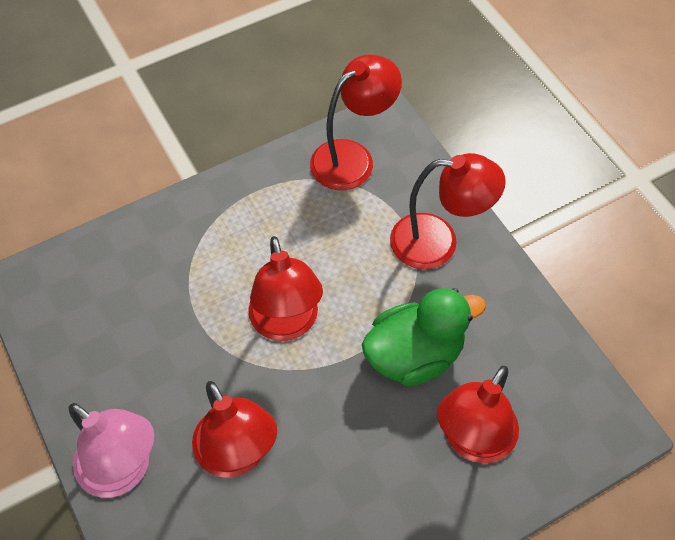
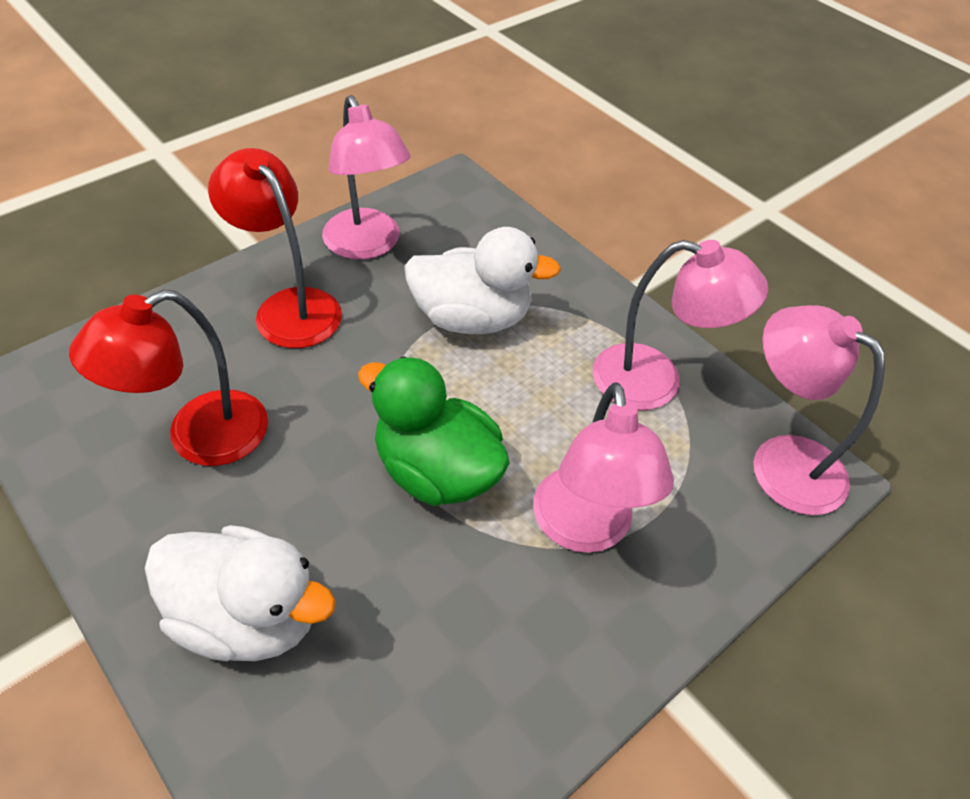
pink lamp: 1 -> 4
red lamp: 5 -> 2
white duck: 0 -> 2

